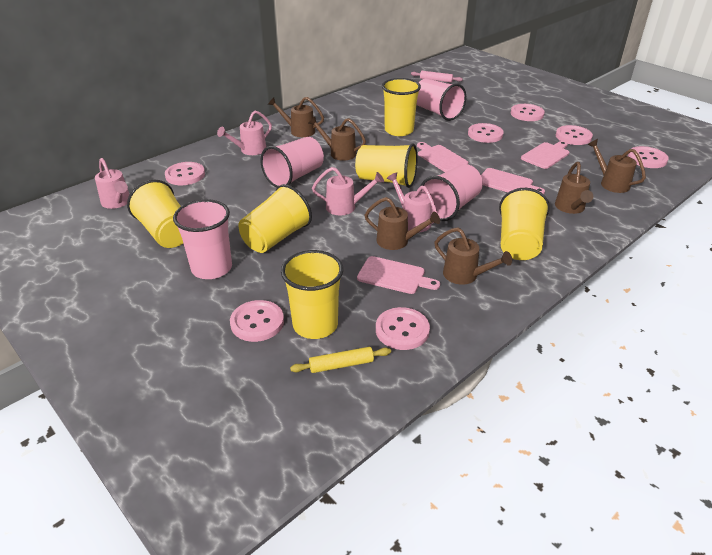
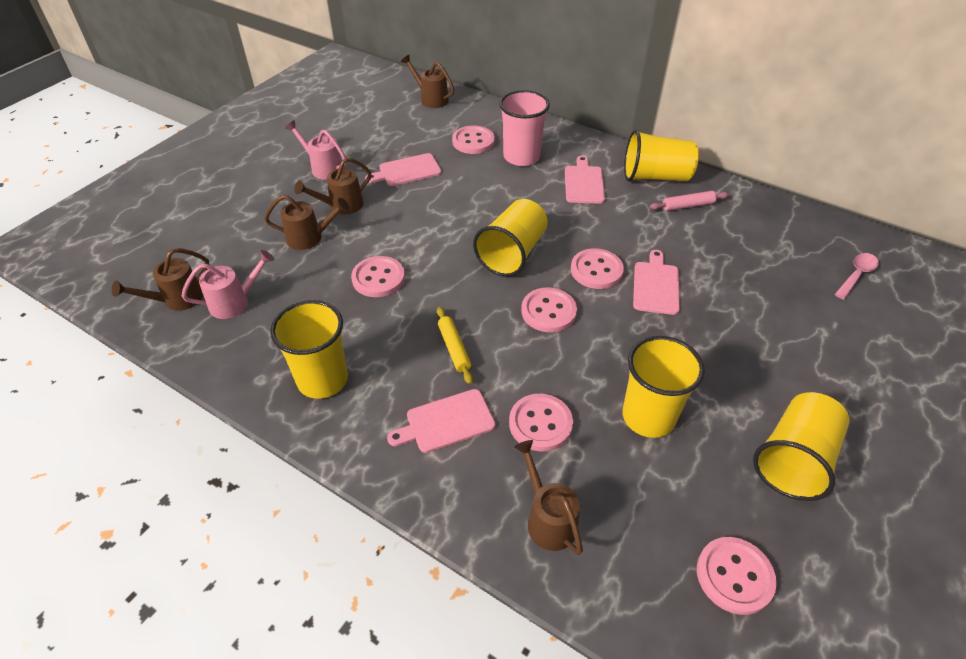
brown watering can: 6 -> 5
pink button: 7 -> 6
pink cup: 4 -> 1
pink spoon: 0 -> 1
pink watering can: 4 -> 2
yellow cup: 6 -> 5

